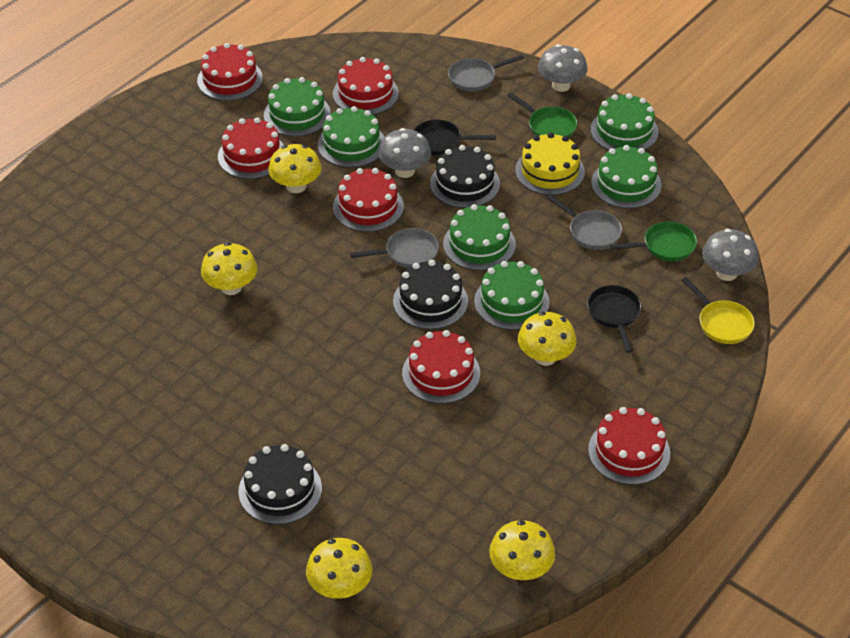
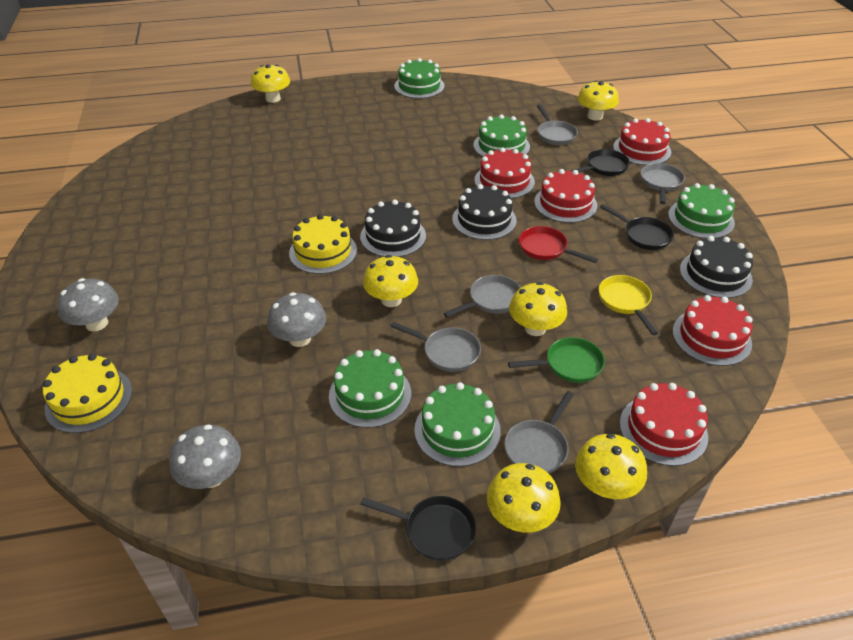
black pan: 2 -> 3
green cake: 6 -> 5
green pan: 2 -> 1
grey pan: 3 -> 5
red cake: 6 -> 5
red pan: 0 -> 1
yellow cake: 1 -> 2
yellow mushroom: 5 -> 6

